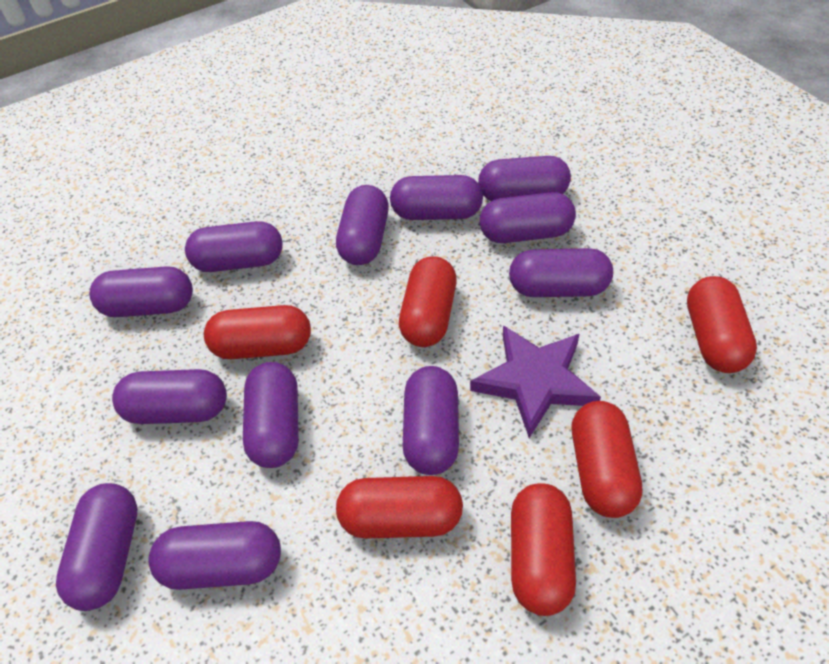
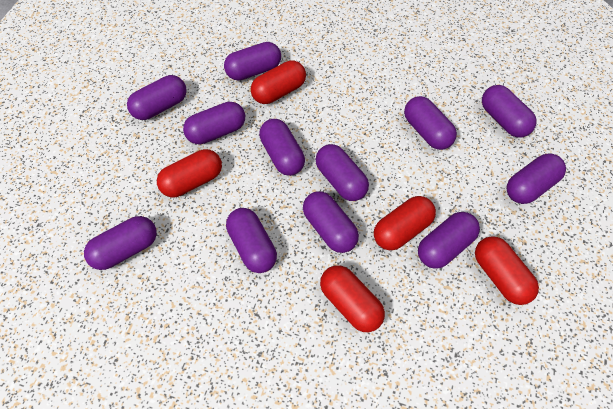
purple star: 1 -> 0
red capsule: 6 -> 5

